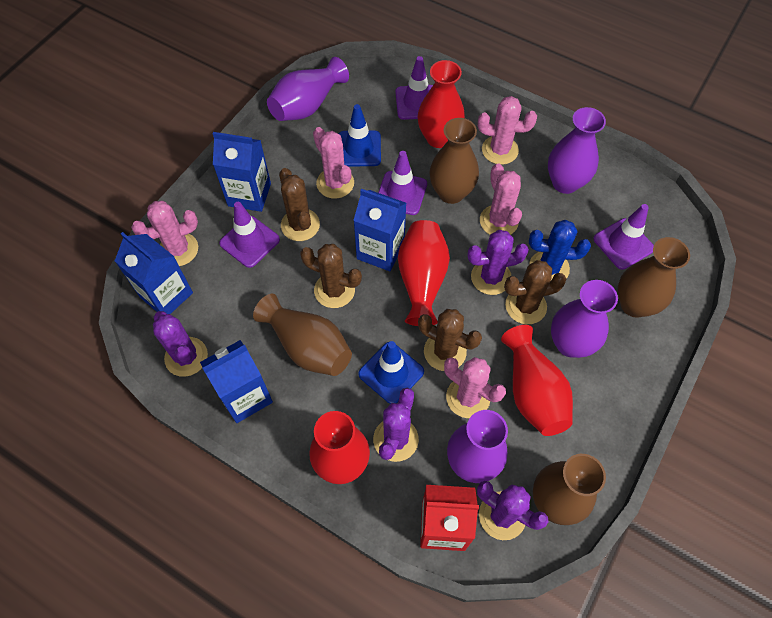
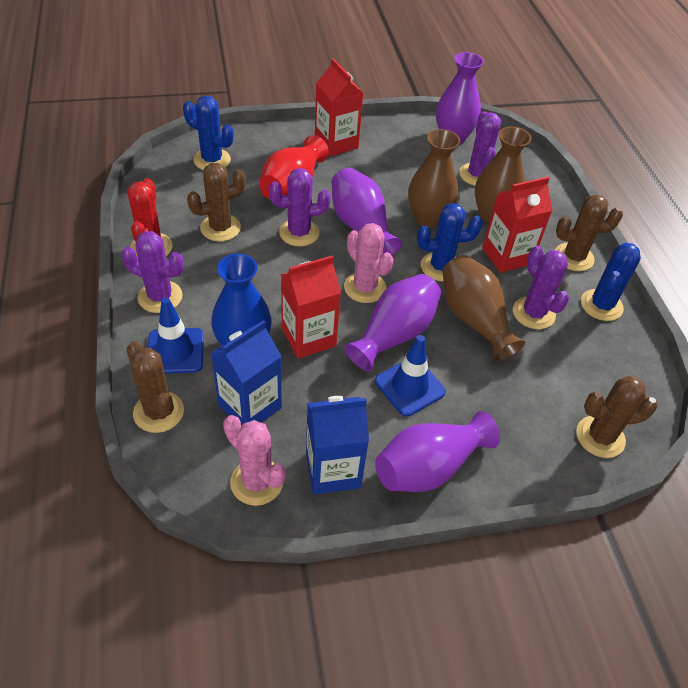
blue cactus: 1 -> 3
blue carton: 4 -> 2
blue vase: 0 -> 1
brown vase: 4 -> 3
pink cactus: 5 -> 2
purple traffic cone: 4 -> 0
red cactus: 0 -> 1
red carton: 1 -> 3
red vase: 4 -> 1

